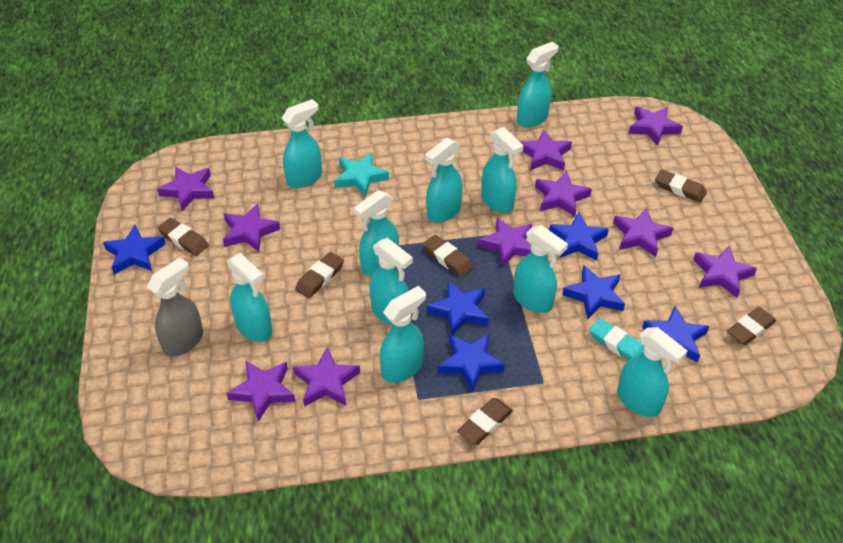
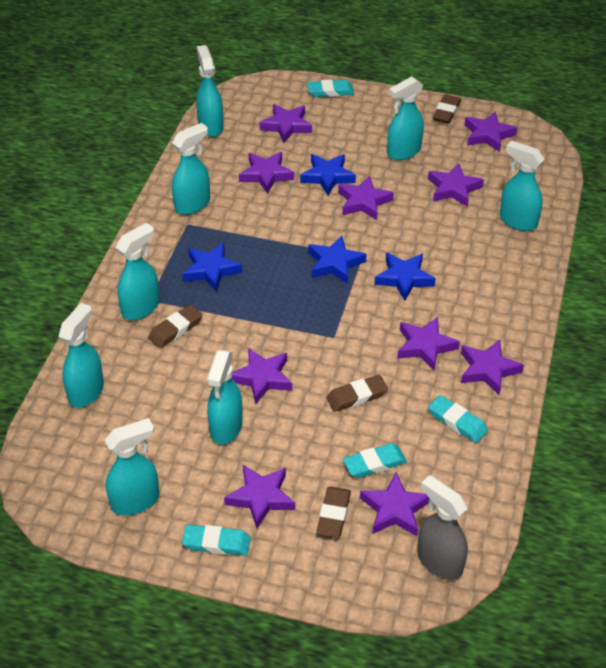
blue star: 6 -> 4
brown eraser: 6 -> 4
turquoise eraser: 1 -> 4
turquoise spray bottle: 10 -> 8
turquoise star: 1 -> 0

